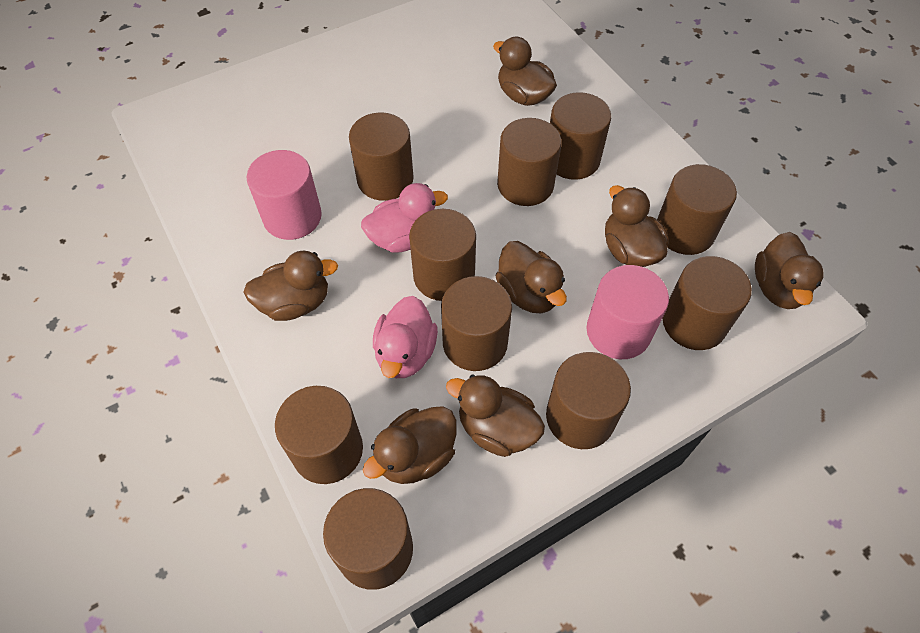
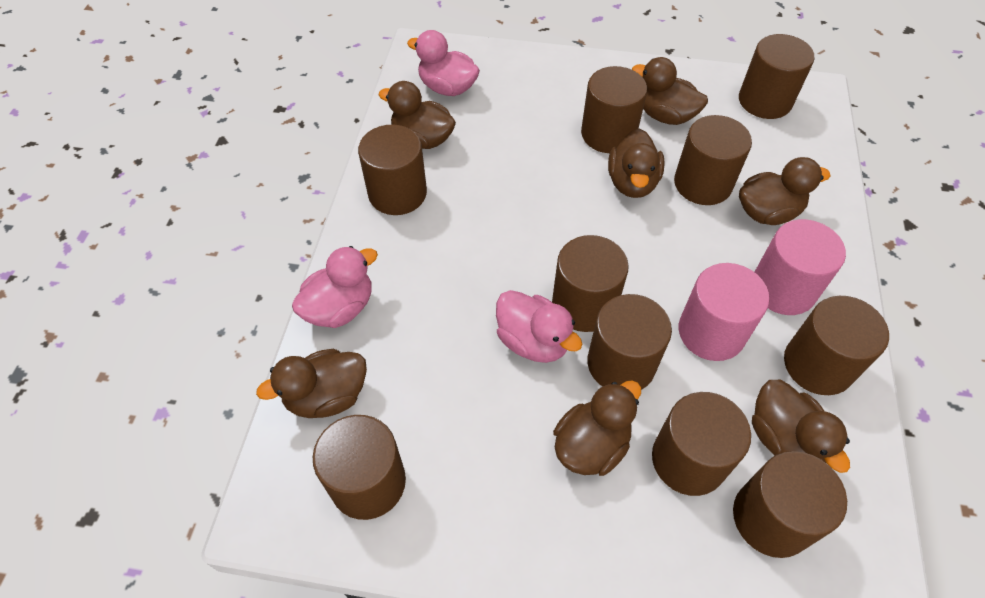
pink duck: 2 -> 3

